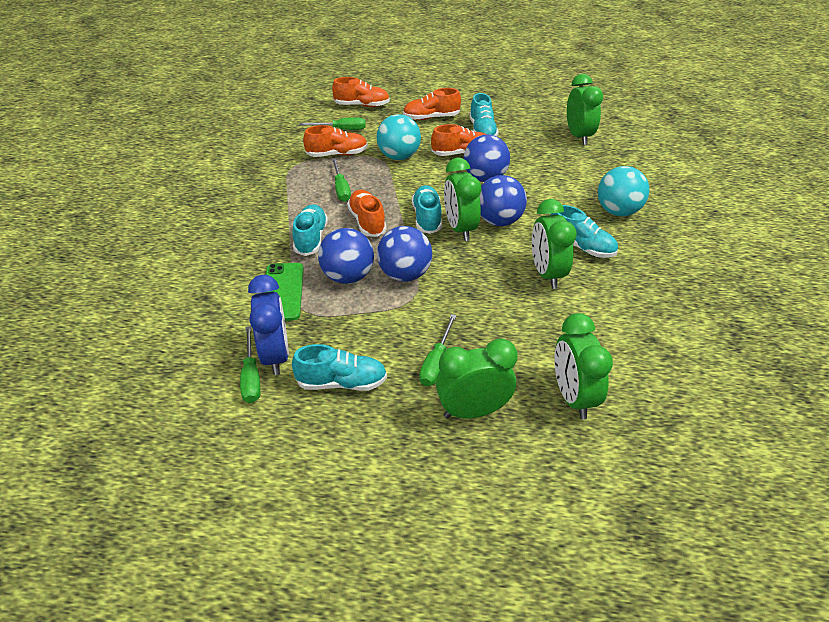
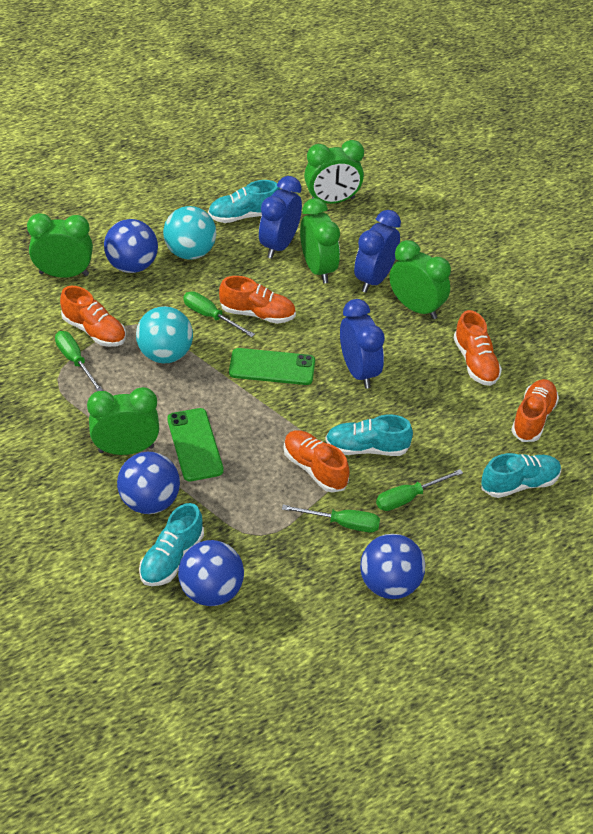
blue clock: 1 -> 3
green phone: 1 -> 2
turquoise shoe: 5 -> 4

